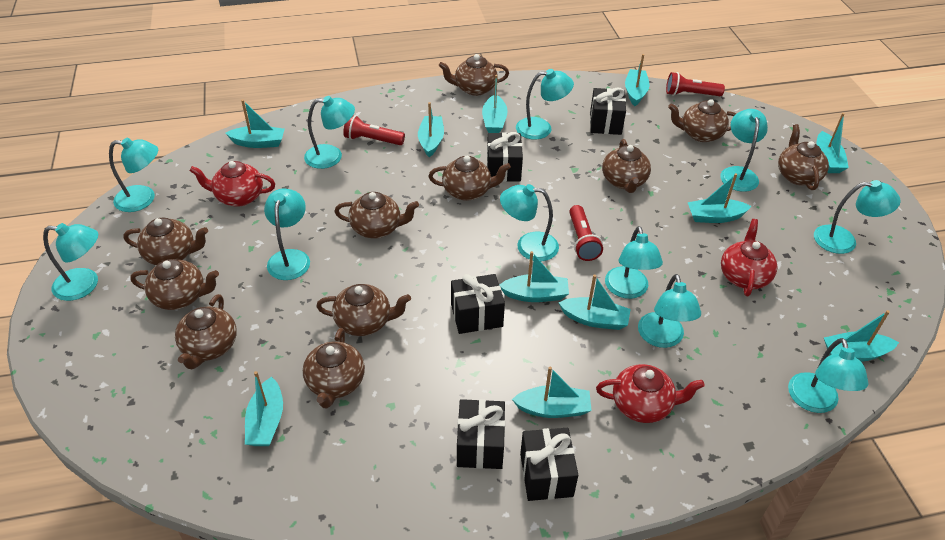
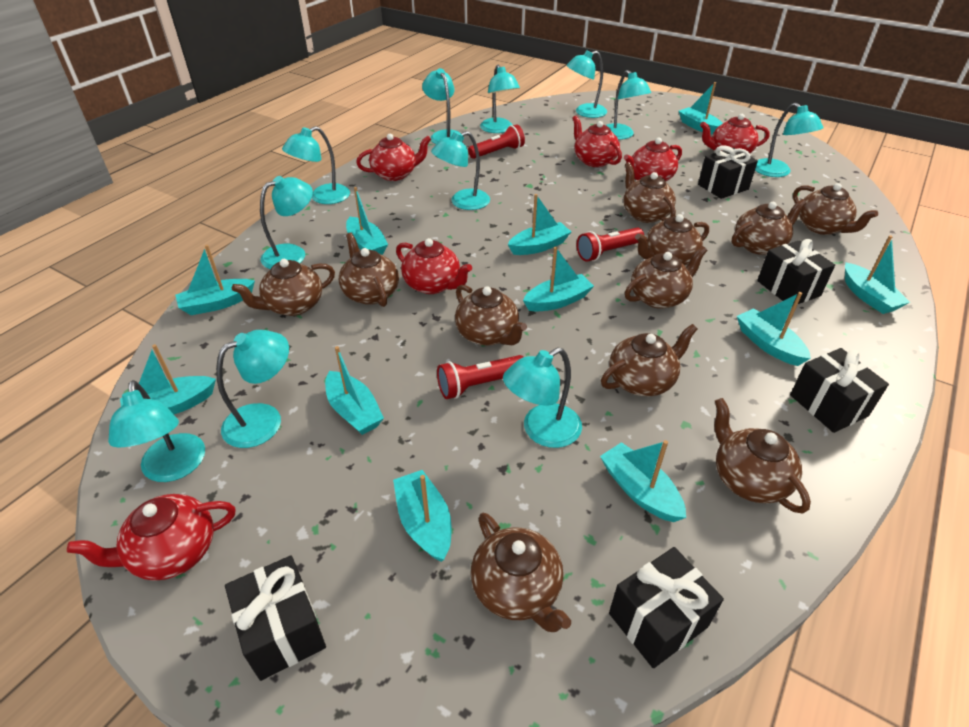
red teapot: 3 -> 6

